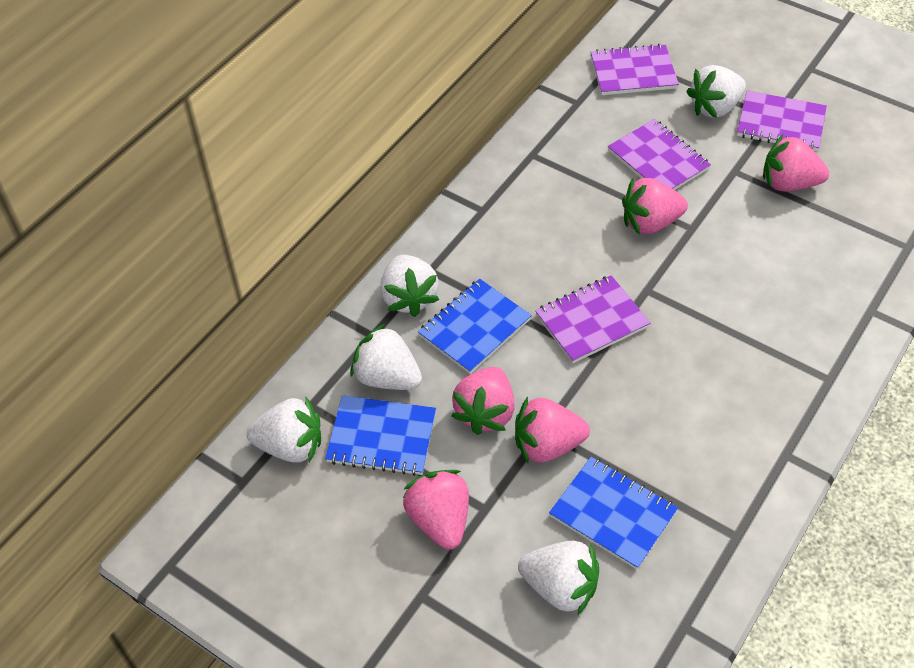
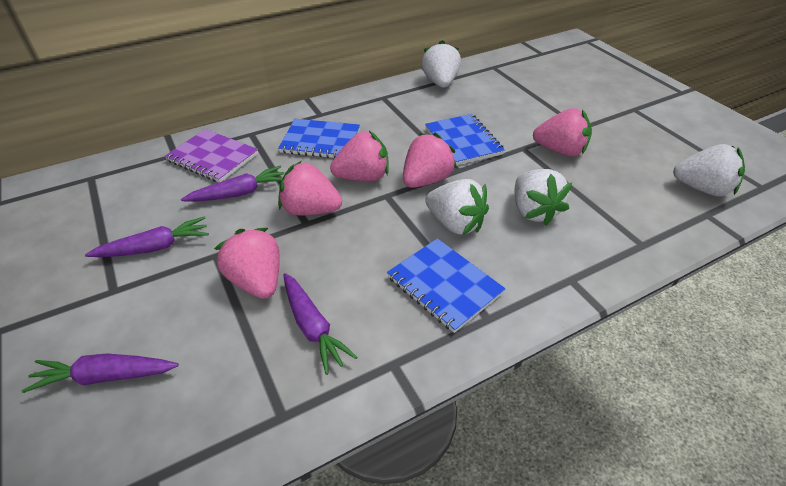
purple carrot: 0 -> 4
purple notebook: 4 -> 1
white strawberry: 5 -> 4

